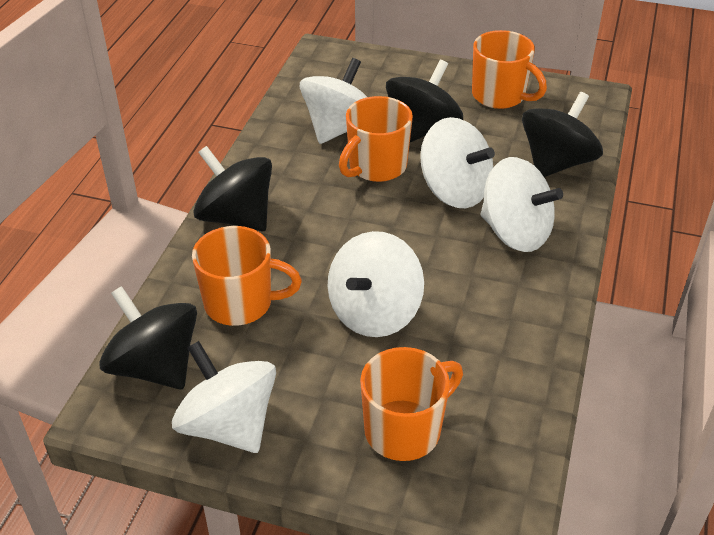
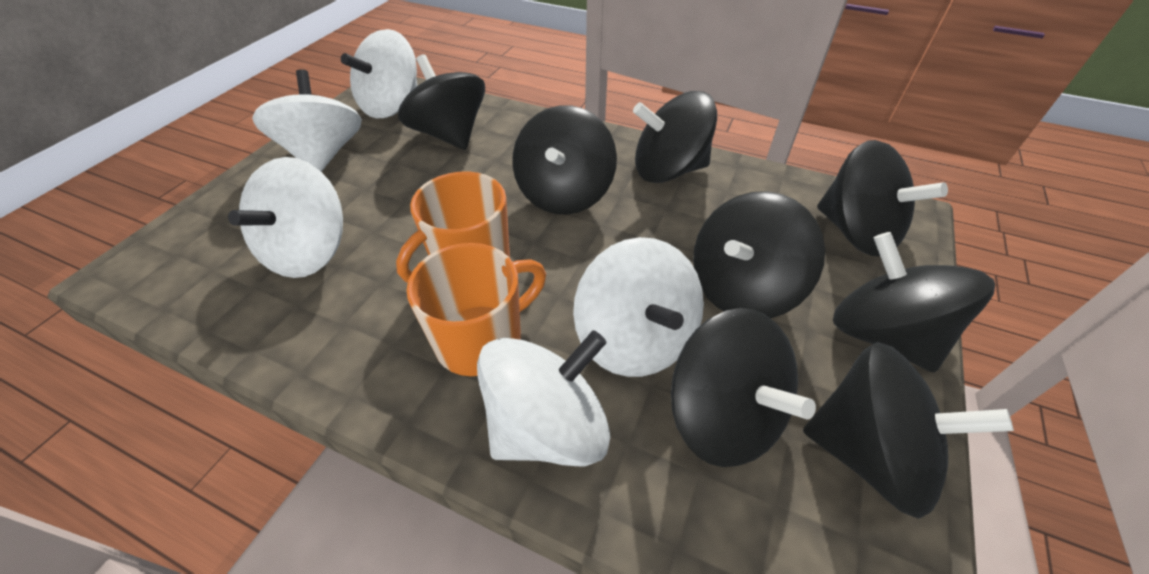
black spinning top: 4 -> 8
orange mug: 4 -> 2

